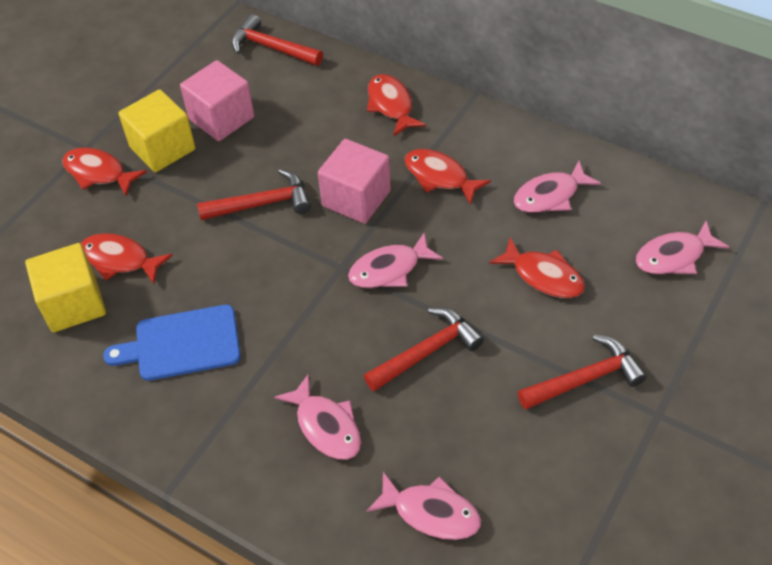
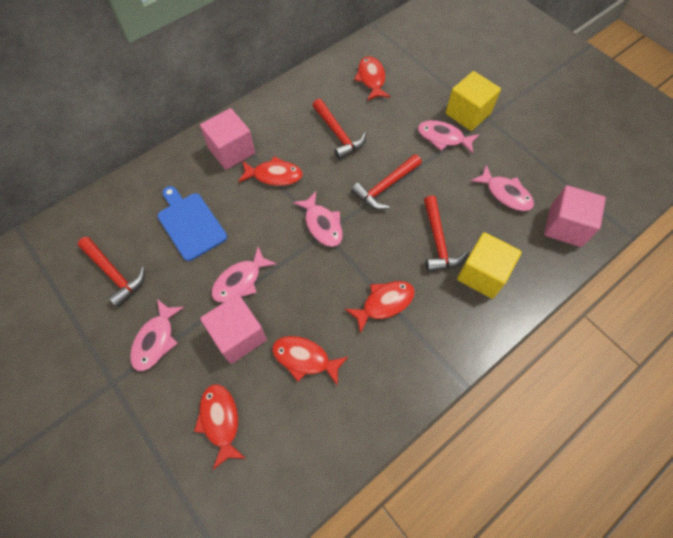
pink cube: 2 -> 3

